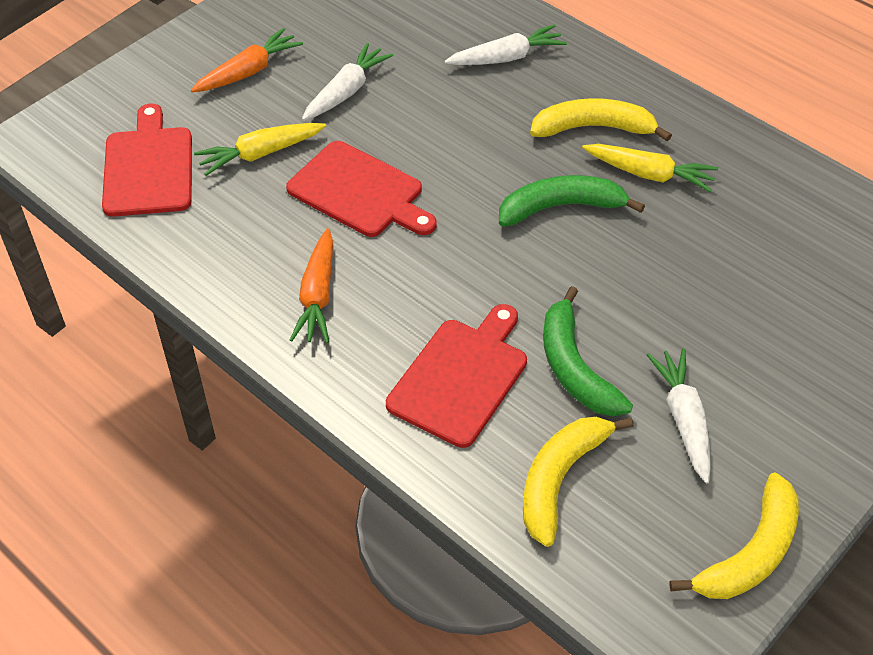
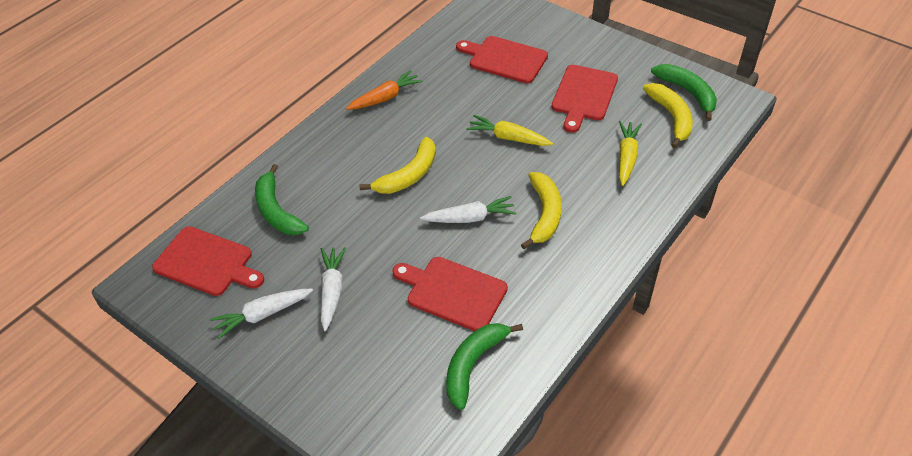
green banana: 2 -> 3
orange carrot: 2 -> 1
red cutting board: 3 -> 4

